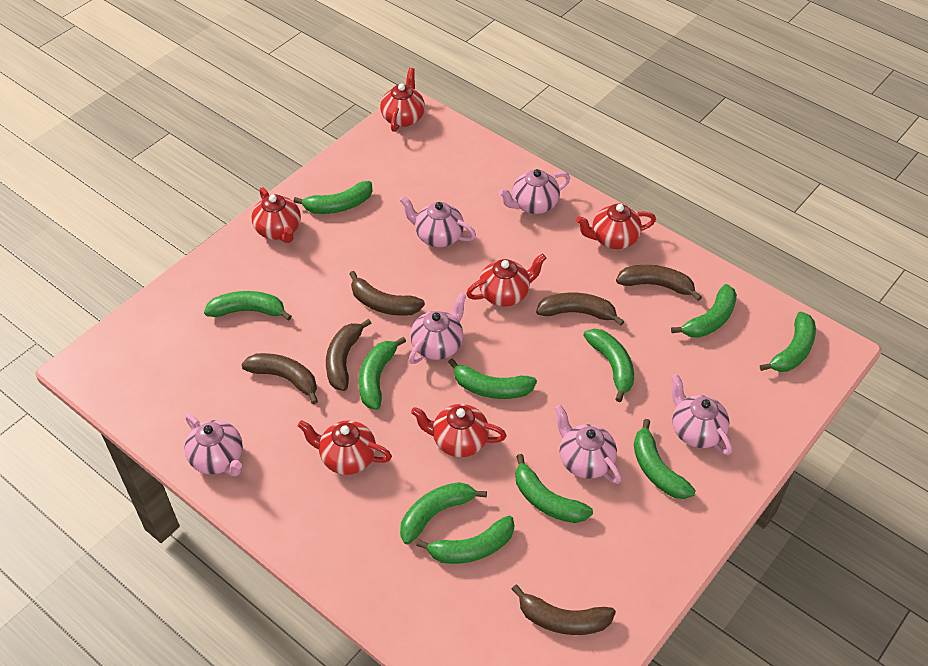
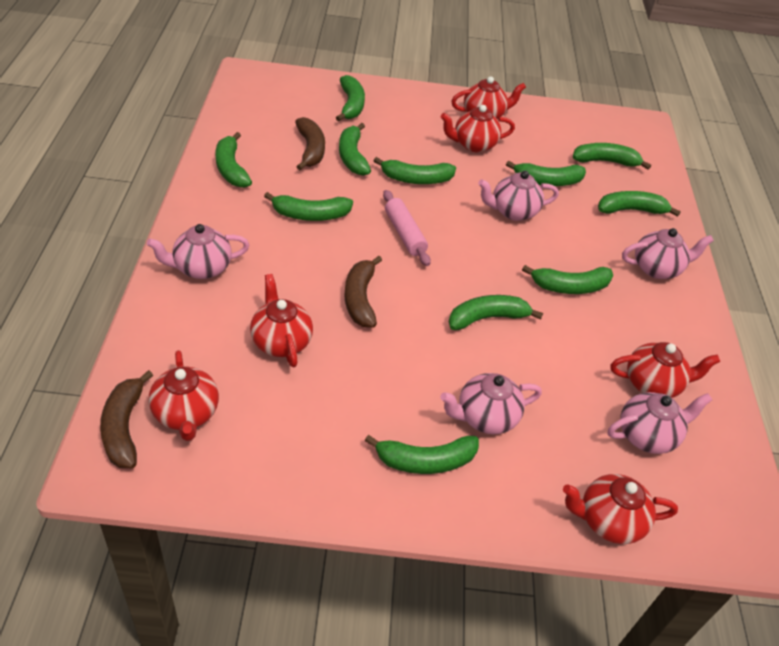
brown banana: 6 -> 3
pink rolling pin: 0 -> 1
pink teapot: 6 -> 5

